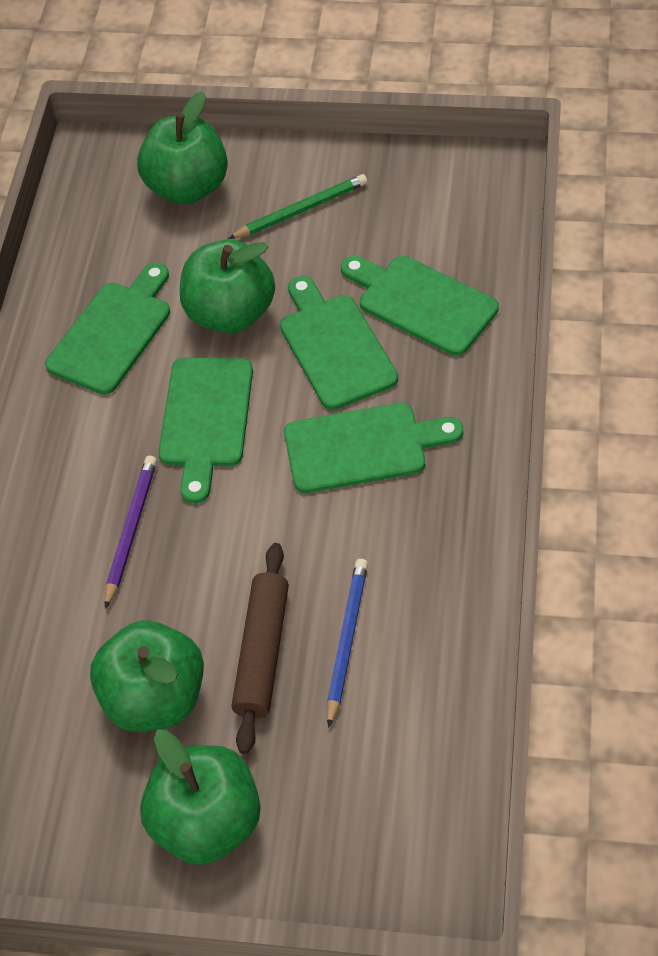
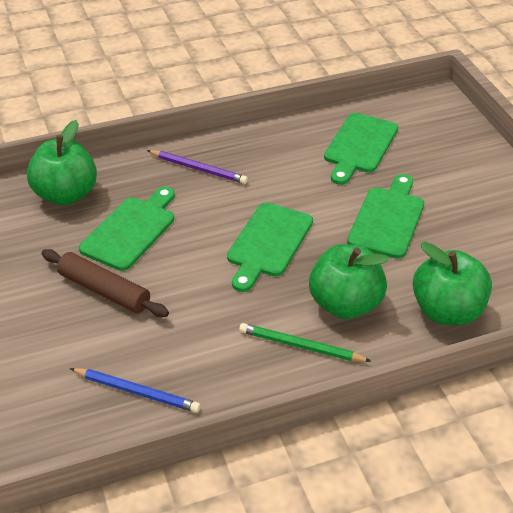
green apple: 4 -> 3
green cutting board: 5 -> 4

